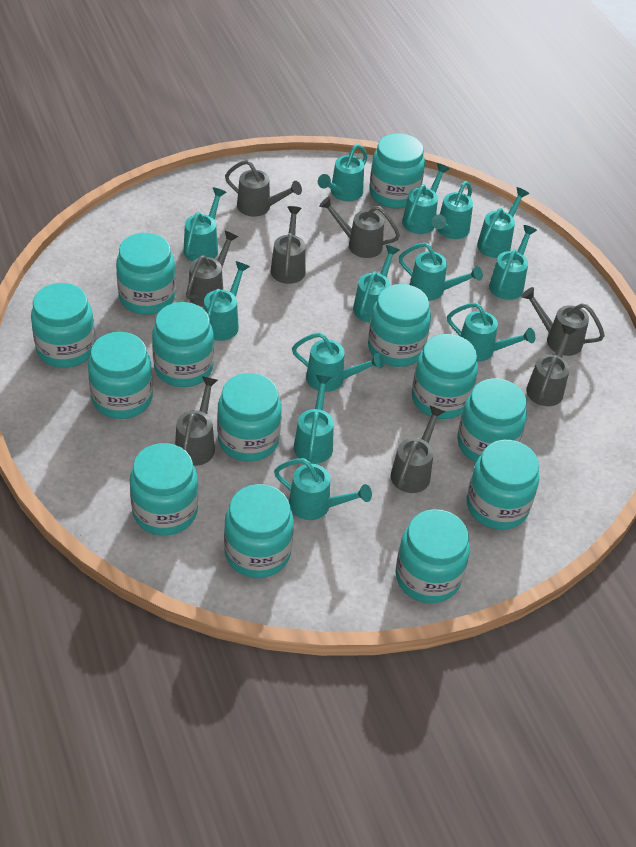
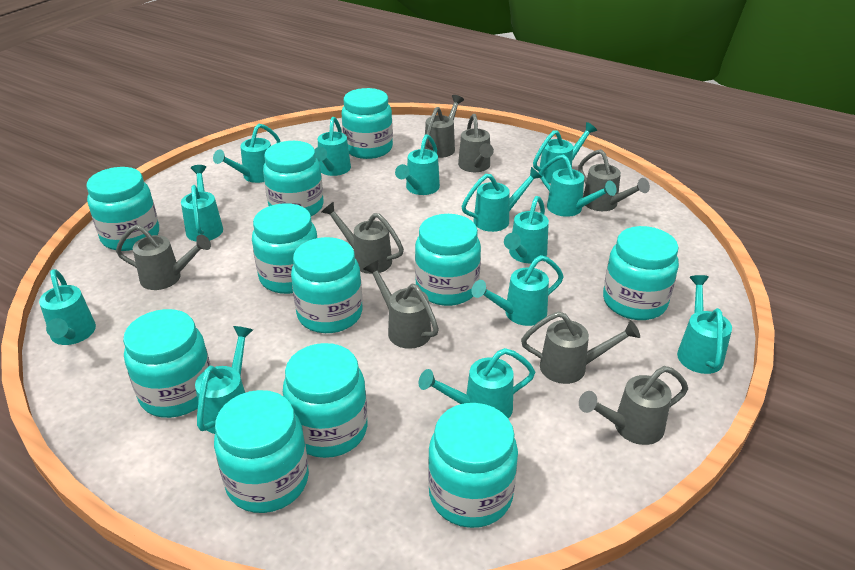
turquoise jar: 13 -> 11

